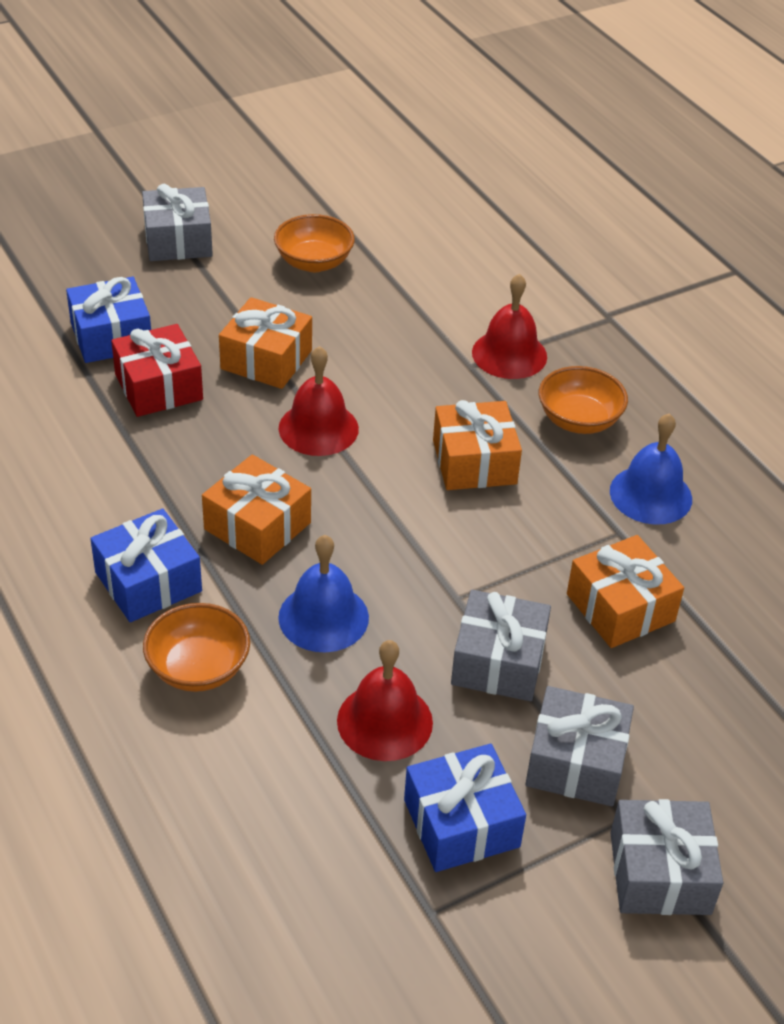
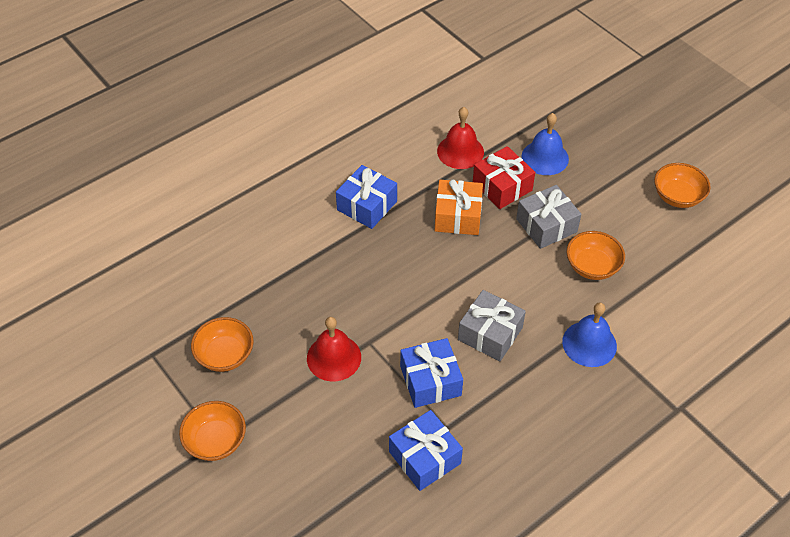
grey gift: 4 -> 2
orange bowl: 3 -> 4
orange gift: 4 -> 1
red bell: 3 -> 2

